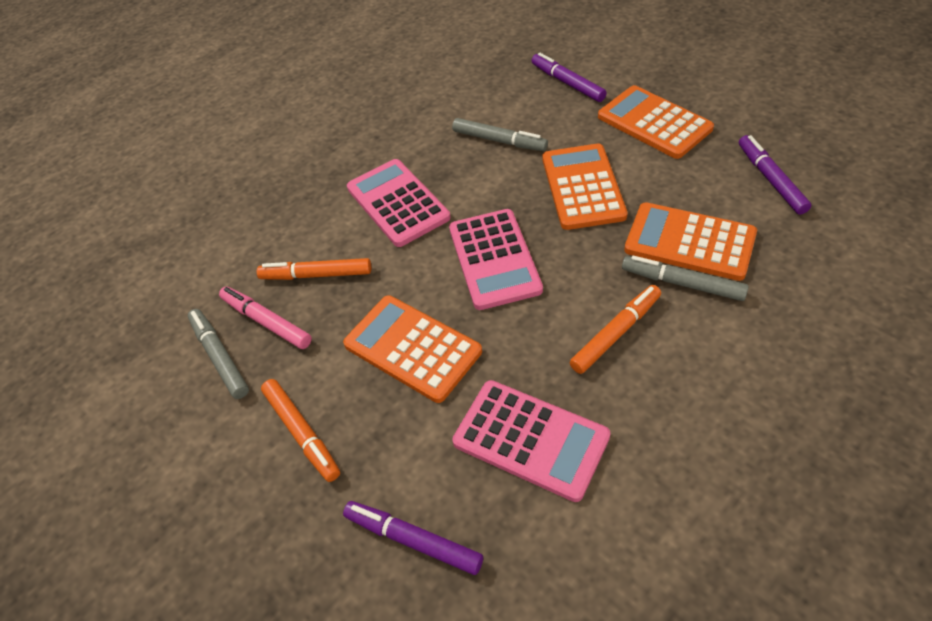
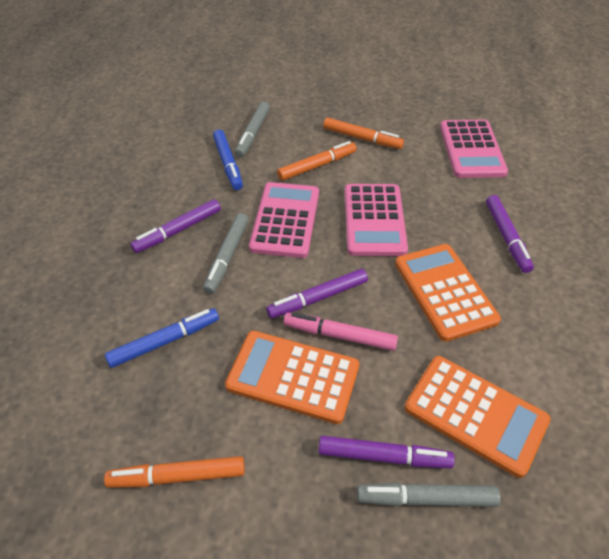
blue marker: 0 -> 2
orange calculator: 4 -> 3
purple marker: 3 -> 4

